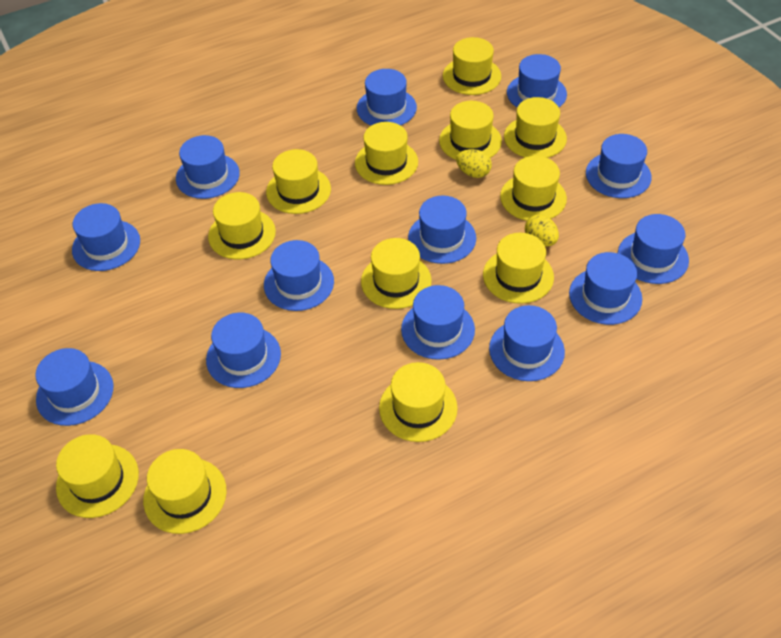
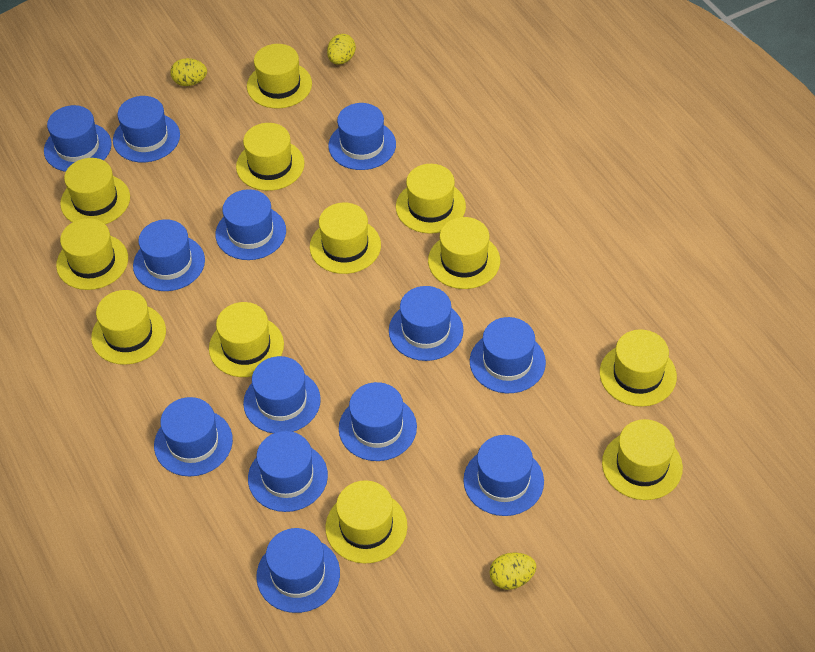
yellow egg: 2 -> 3

